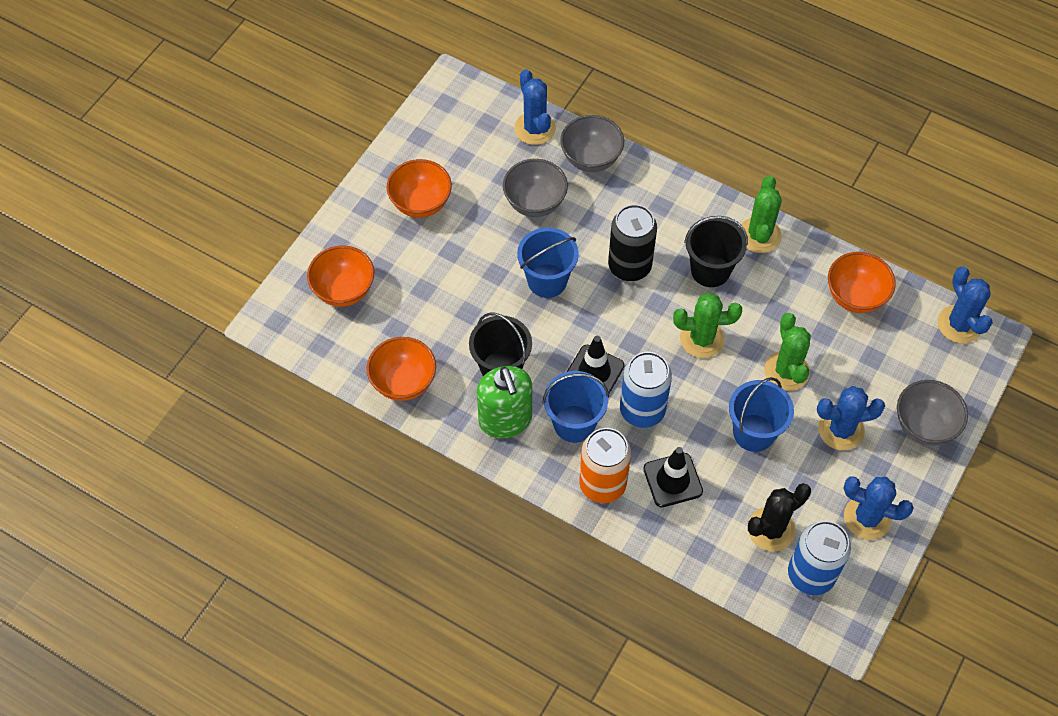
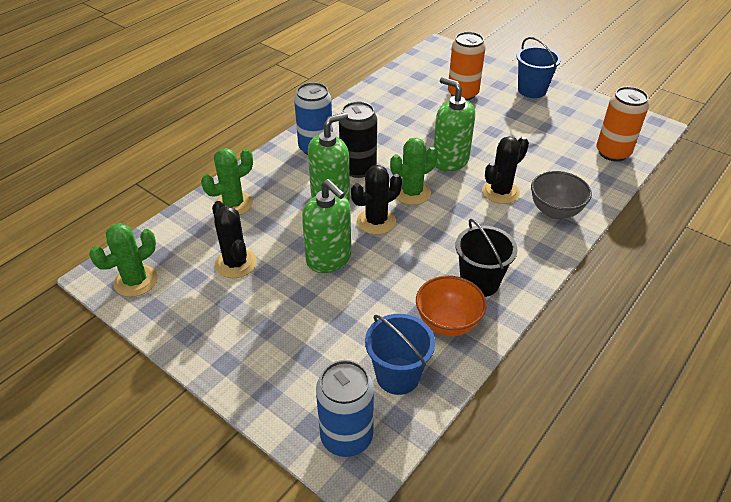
black bucket: 2 -> 1
black cactus: 1 -> 3
black traffic cone: 2 -> 0
blue bucket: 3 -> 2
blue cactus: 4 -> 0
green soap dispenser: 1 -> 3
grey bowl: 3 -> 1
orange bowl: 4 -> 1
orange can: 1 -> 2

